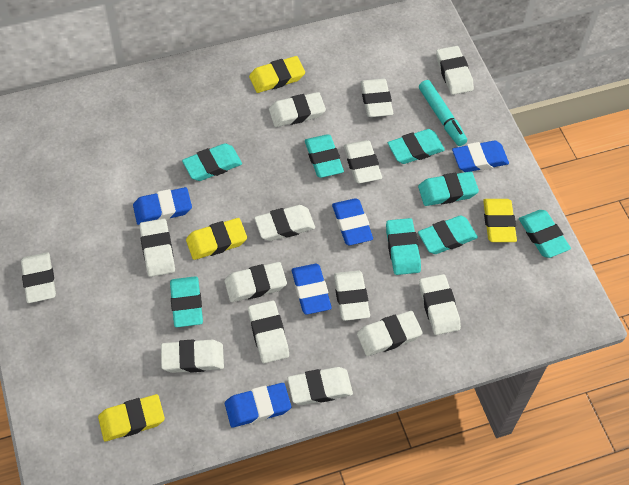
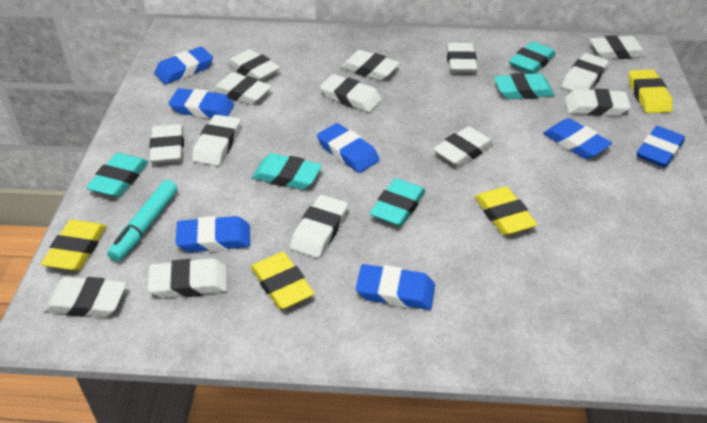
blue eraser: 5 -> 7
turquoise eraser: 8 -> 5

